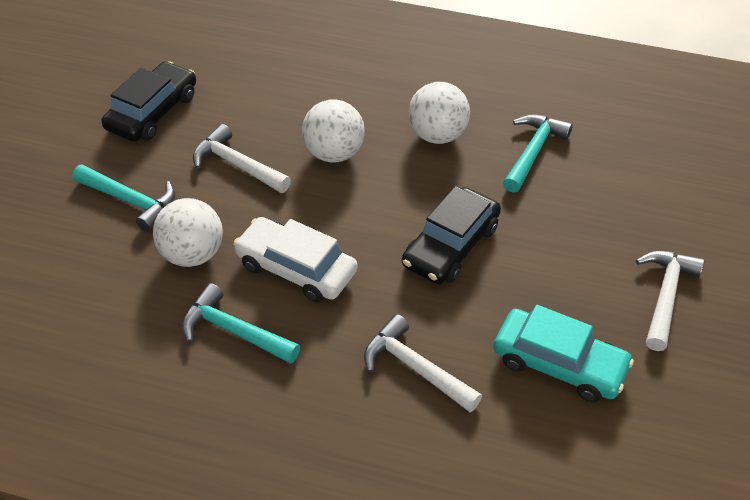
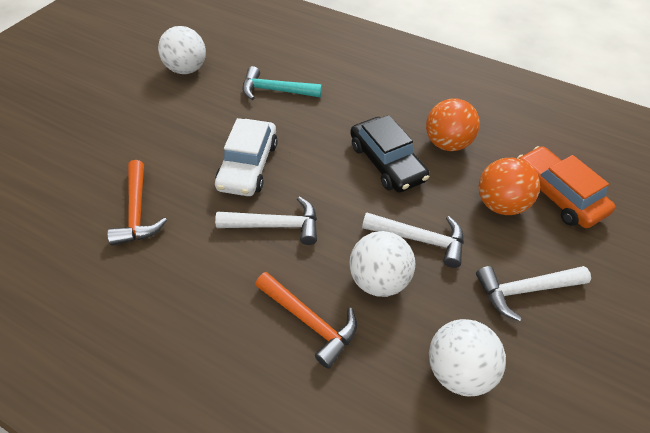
black car: 2 -> 1
orange ball: 0 -> 2
orange car: 0 -> 1
orange hammer: 0 -> 2
turquoise car: 1 -> 0
turquoise hammer: 3 -> 1

